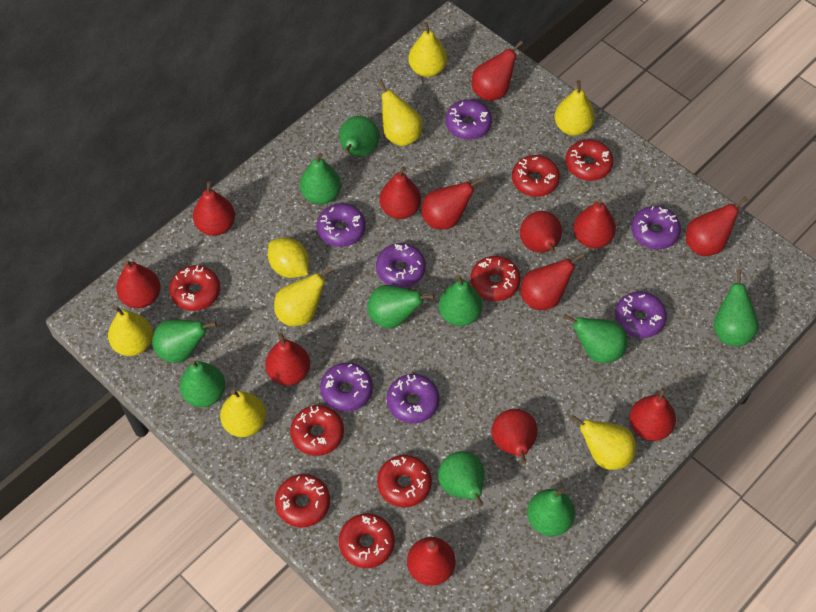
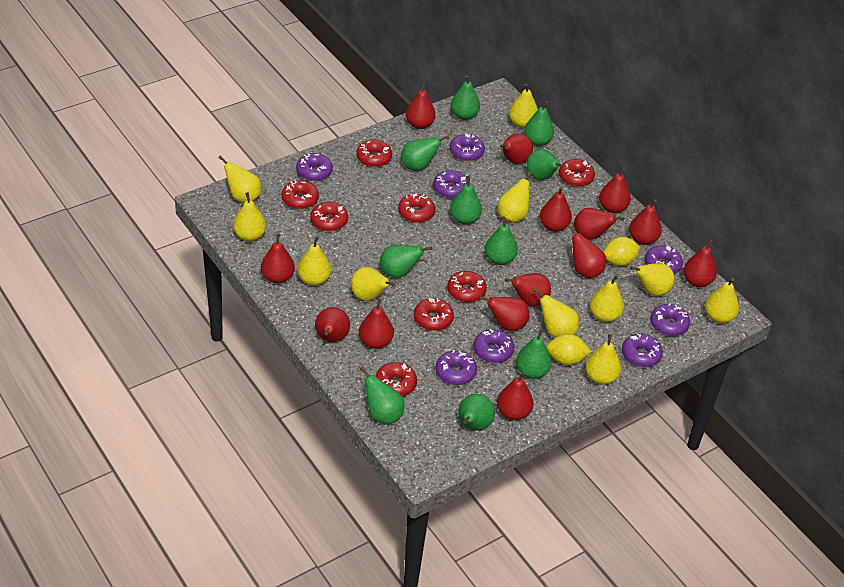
purple donut: 7 -> 8
red pear: 13 -> 14
yellow lemon: 1 -> 2
yellow pear: 7 -> 11

